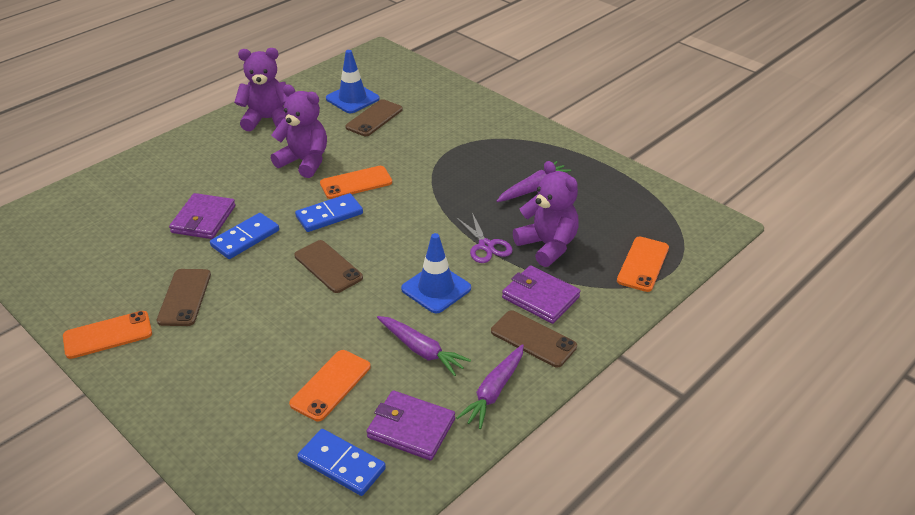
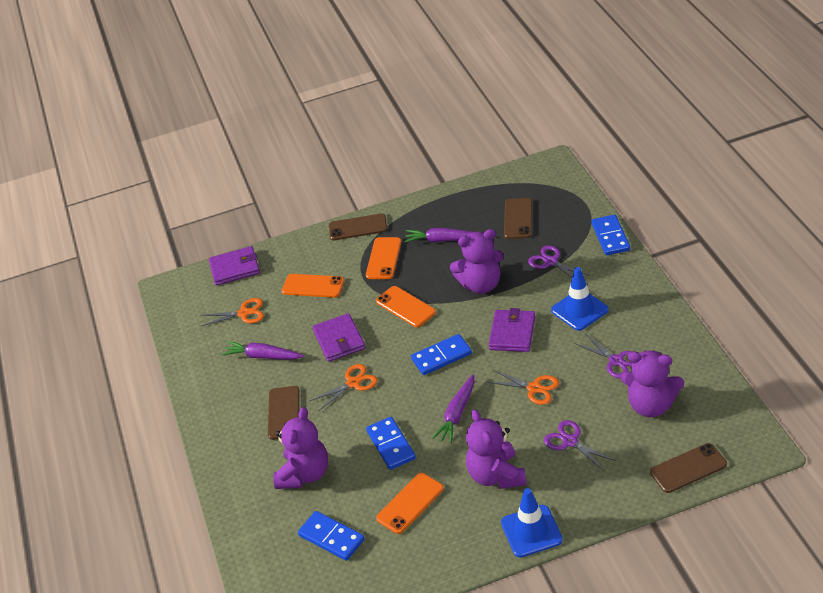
blue domino: 3 -> 4
orange scissors: 0 -> 3
purple scissors: 1 -> 3
purple teddy bear: 3 -> 4

